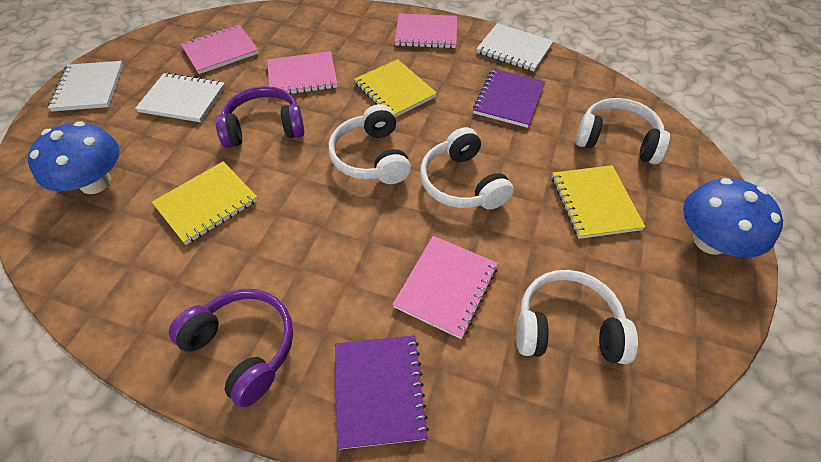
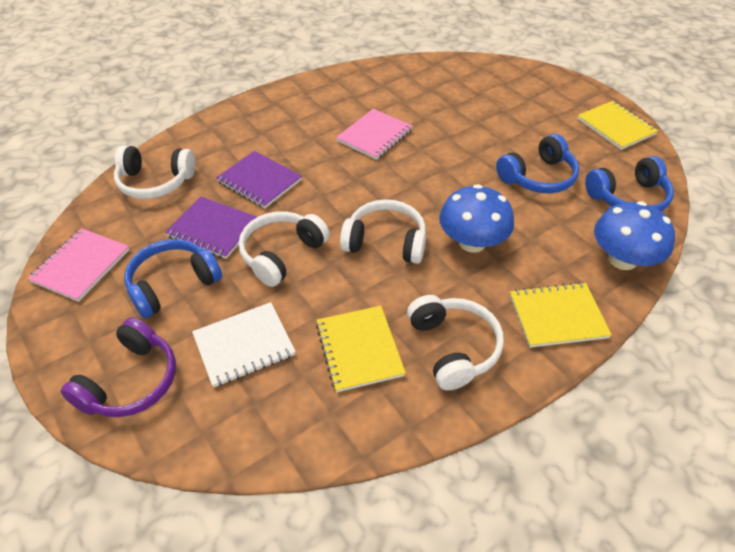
blue headphones: 0 -> 3
pink notebook: 4 -> 2
purple headphones: 2 -> 1
white notebook: 3 -> 1

